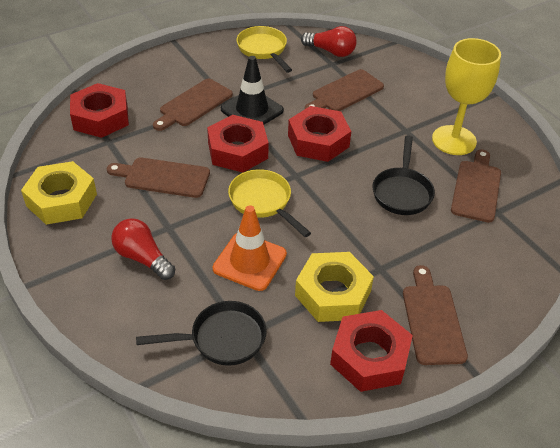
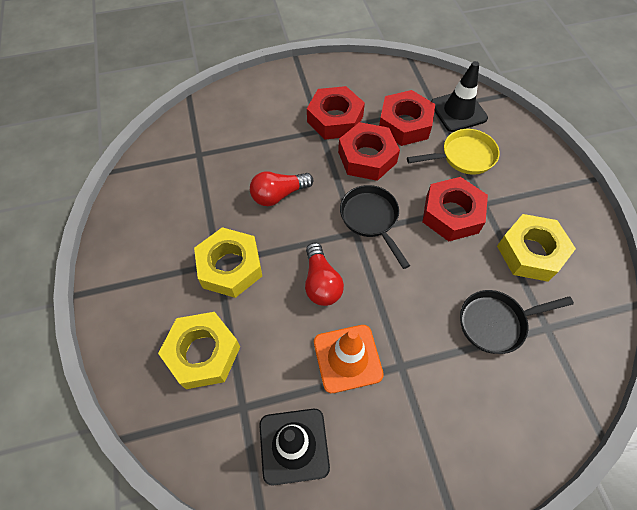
black traffic cone: 1 -> 2
brown cutting board: 5 -> 0
yellow goblet: 1 -> 0
yellow nut: 2 -> 3
yellow pan: 2 -> 1

